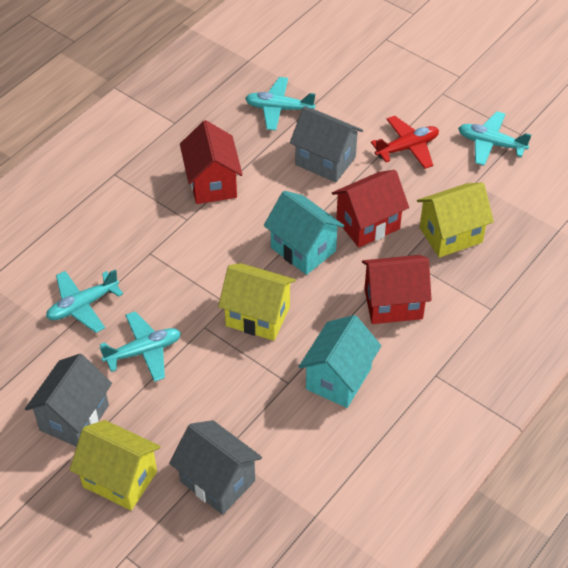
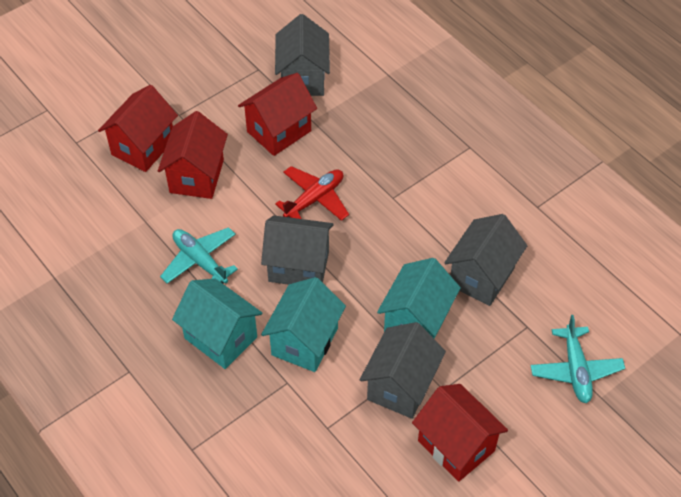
grey house: 3 -> 4
red house: 3 -> 4
turquoise house: 2 -> 3
turquoise plane: 4 -> 2
yellow house: 3 -> 0

